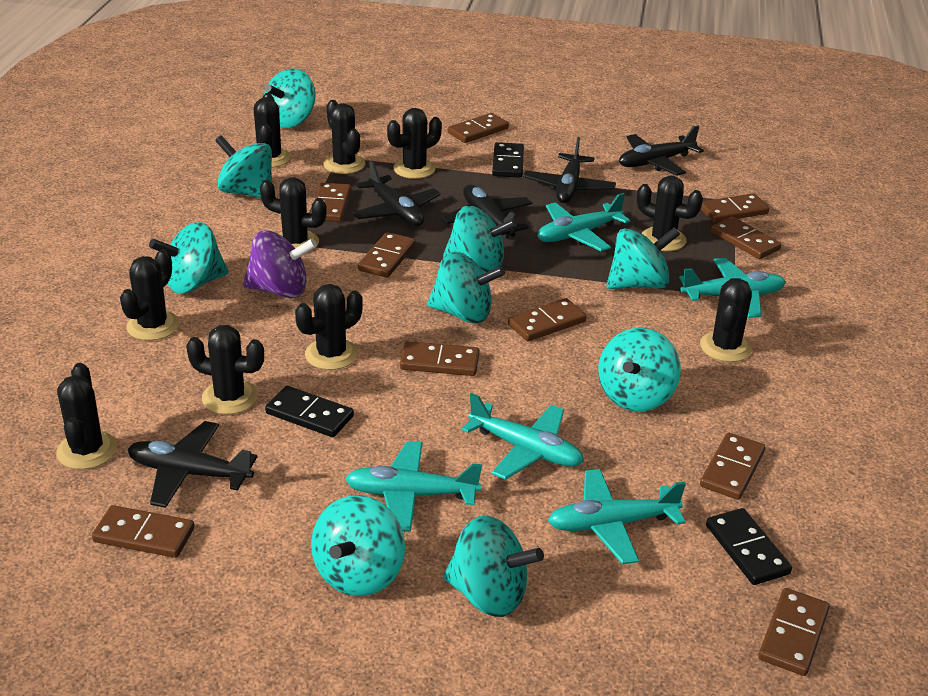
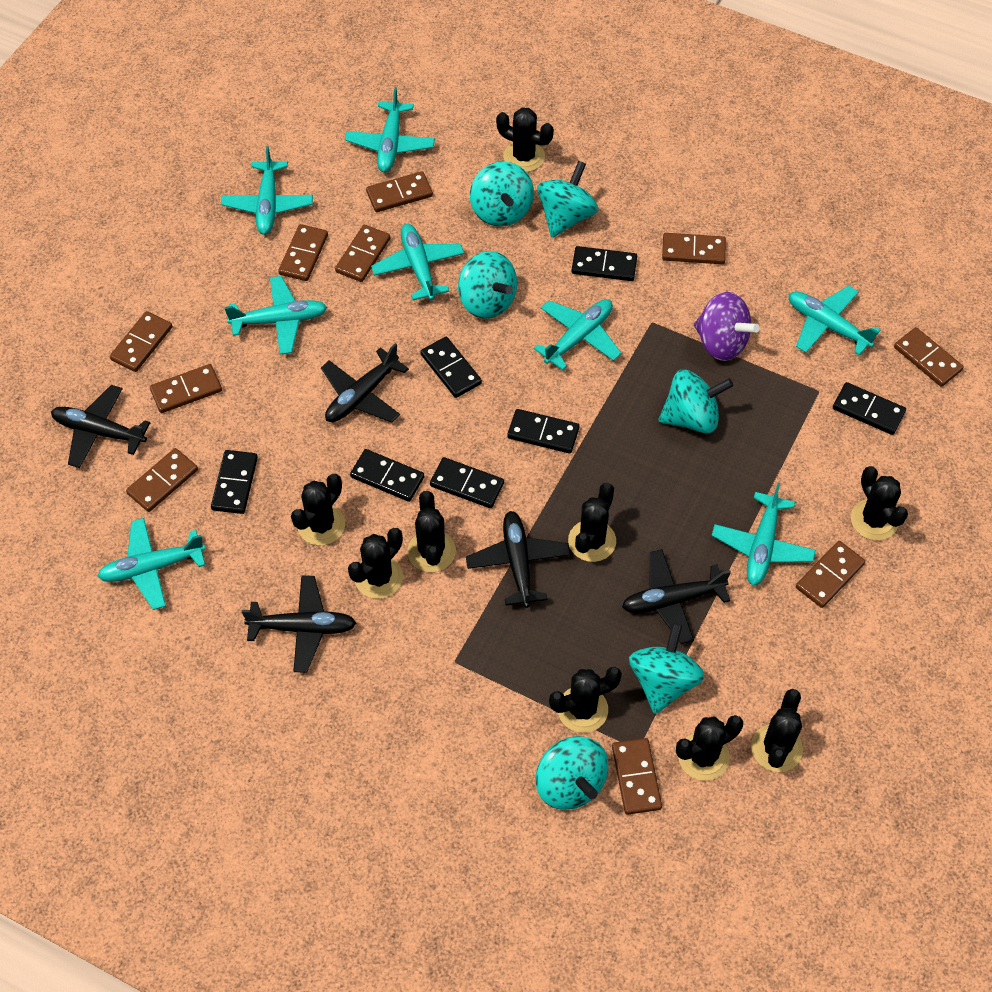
black cactus: 10 -> 9
black domino: 3 -> 7
turquoise plane: 5 -> 8
turquoise spinning top: 9 -> 6

